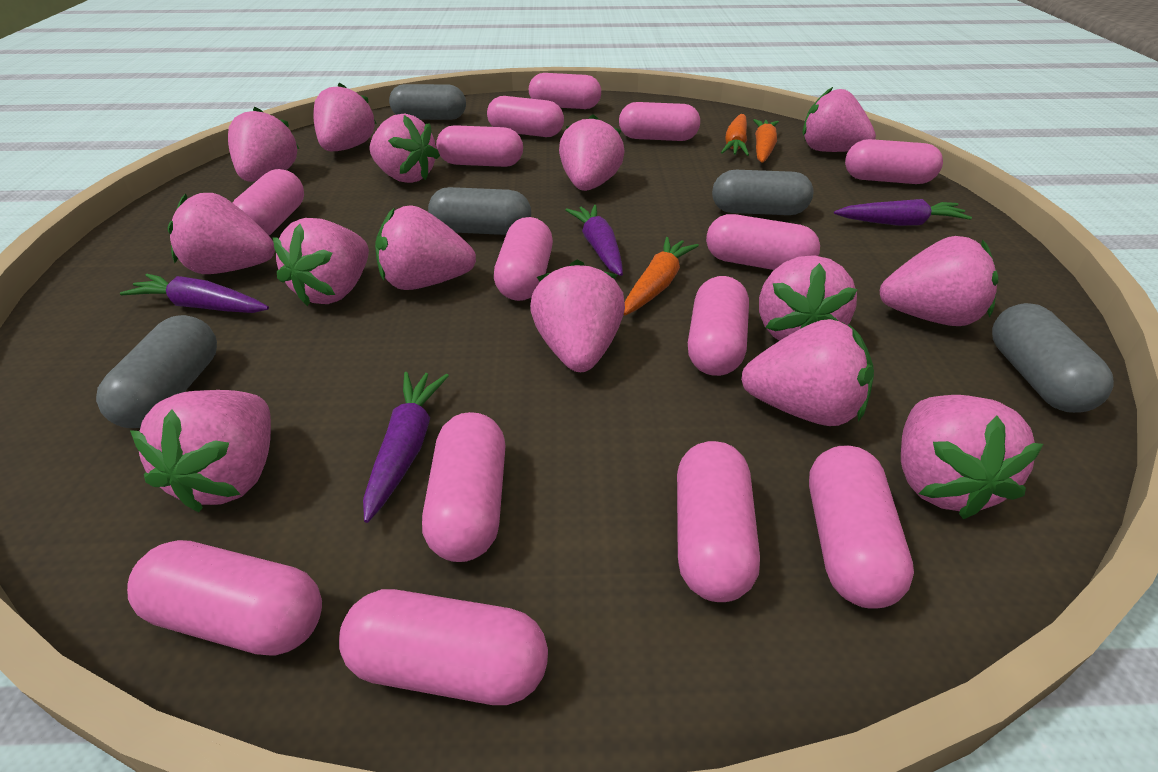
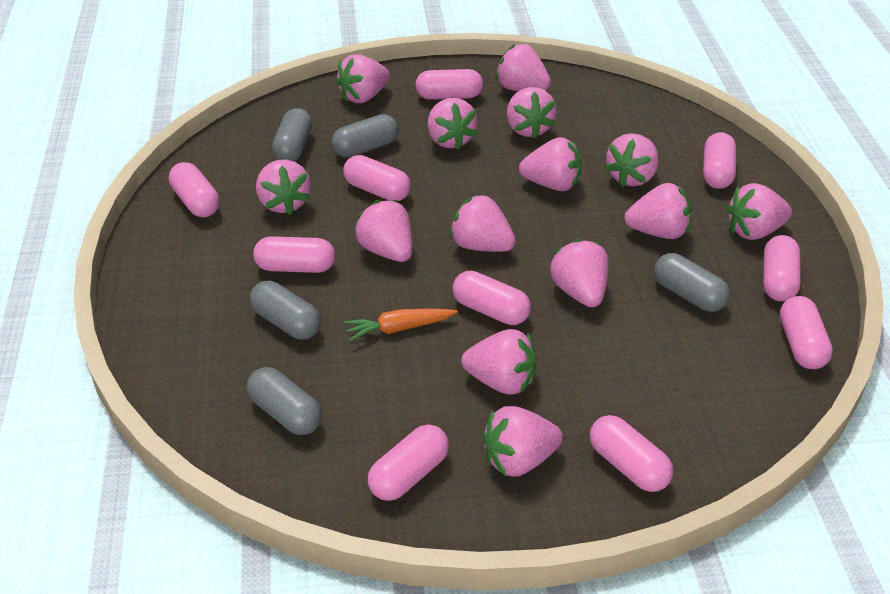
orange carrot: 3 -> 1
pink capsule: 14 -> 10
purple carrot: 4 -> 0

